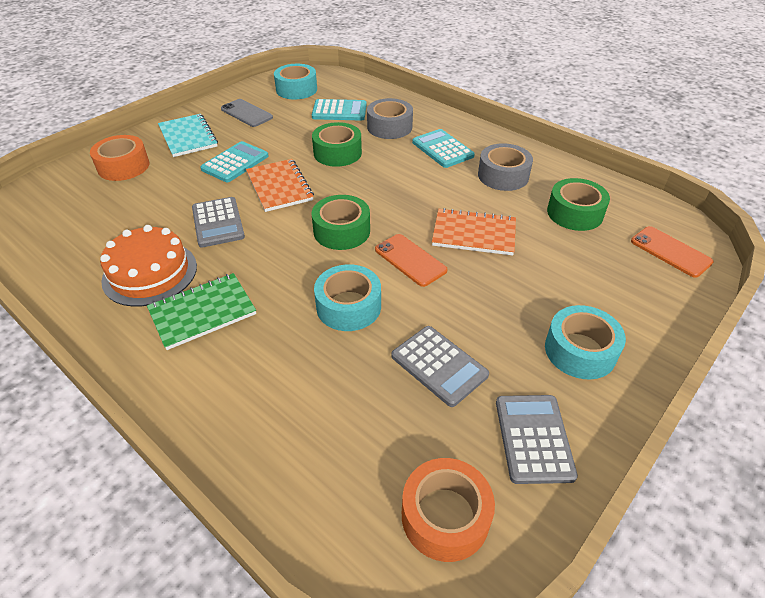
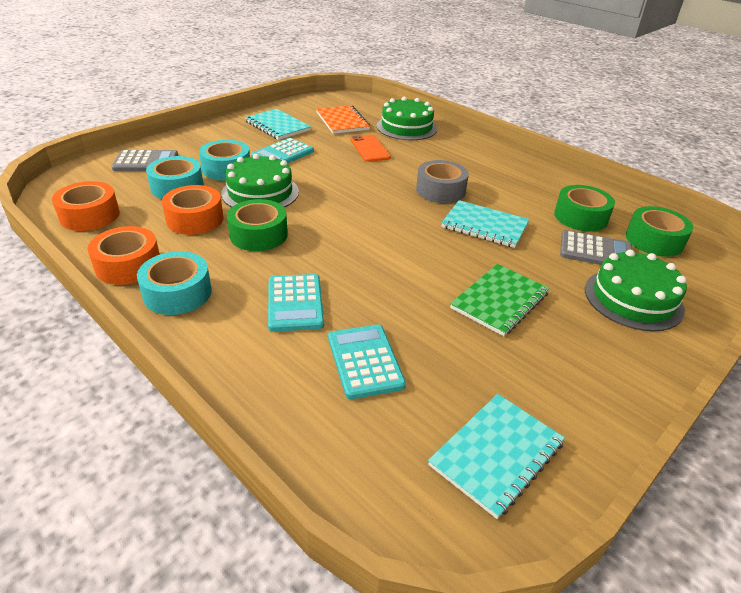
green cake: 0 -> 3
grey calculator: 3 -> 2
grey phone: 1 -> 0
grey tape: 2 -> 1
orange cake: 1 -> 0
orange notebook: 2 -> 1
orange phone: 2 -> 1
orange tape: 2 -> 3
turquoise notebook: 1 -> 3

